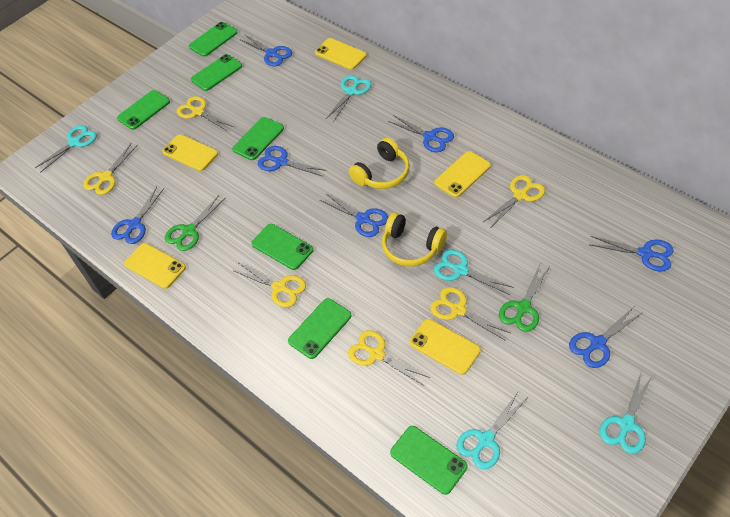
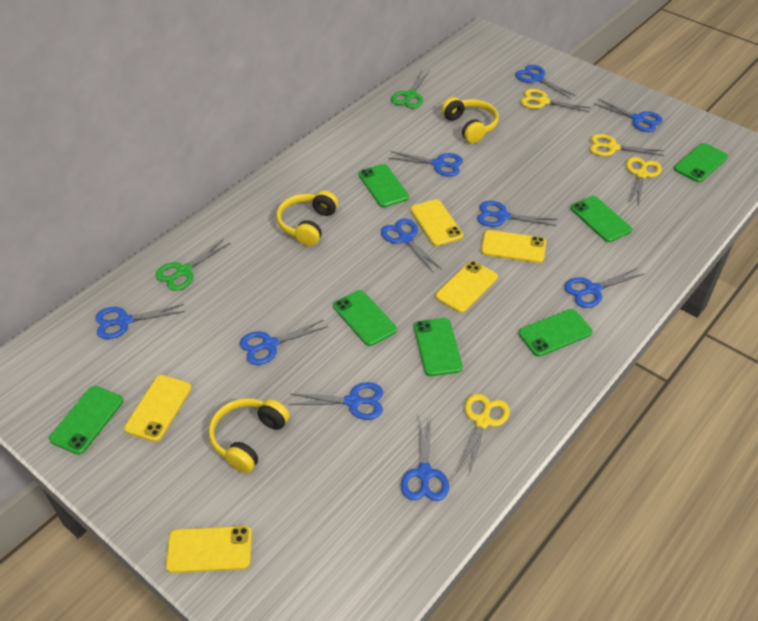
blue scissors: 7 -> 10
turquoise scissors: 5 -> 0
yellow headphones: 2 -> 3
yellow scissors: 6 -> 4

